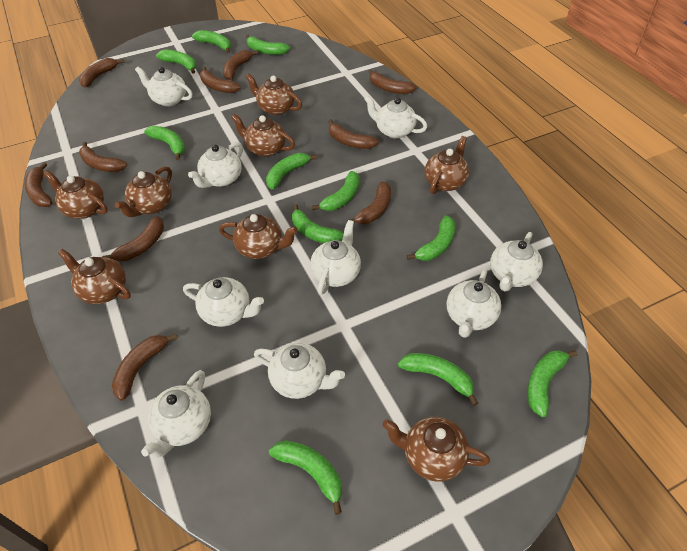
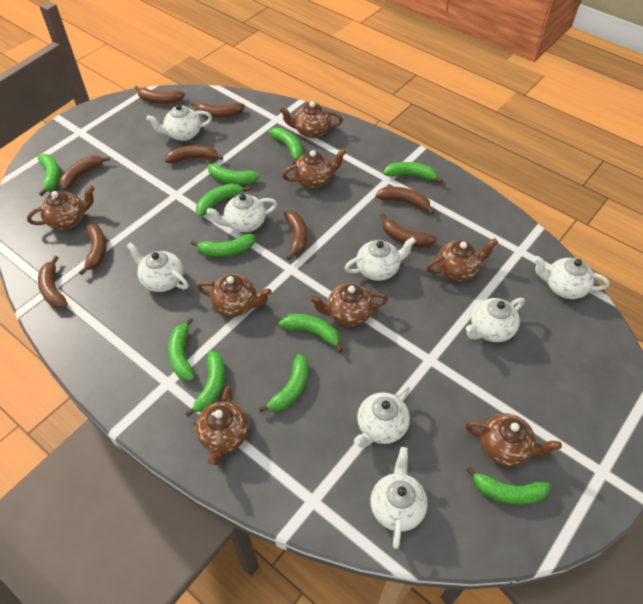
brown banana: 10 -> 9
white teapot: 9 -> 8

